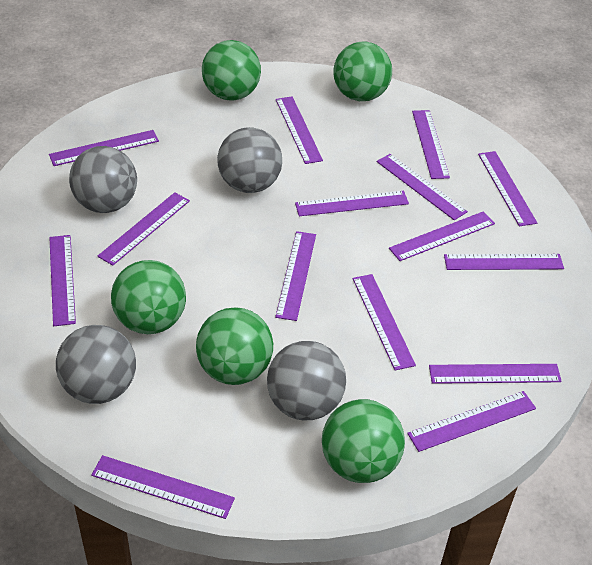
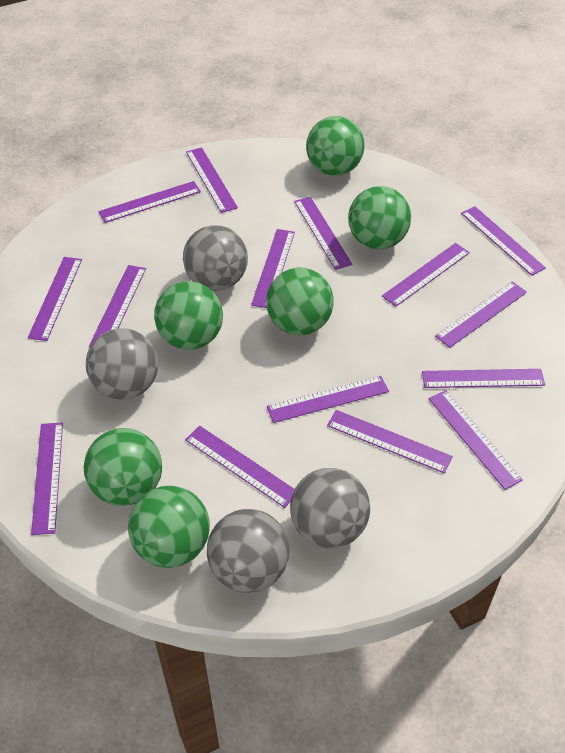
green ball: 5 -> 6

